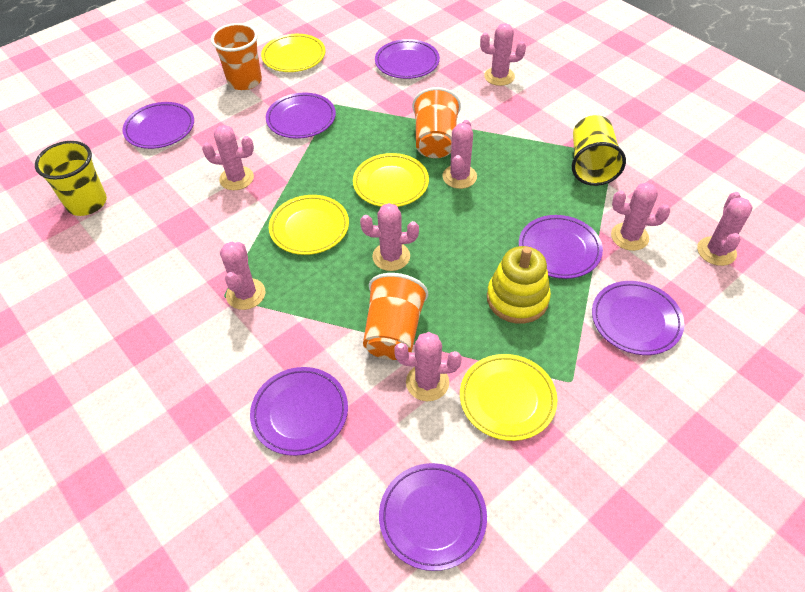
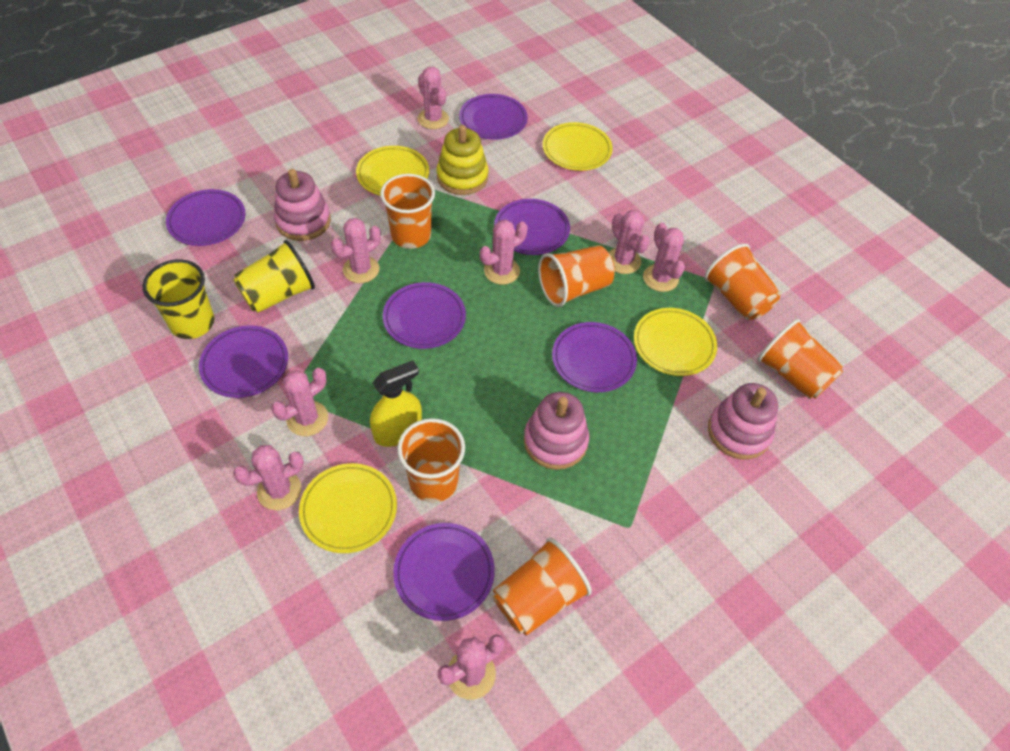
orange cup: 3 -> 6
pink stacking toy: 0 -> 3
yellow spray bottle: 0 -> 1

